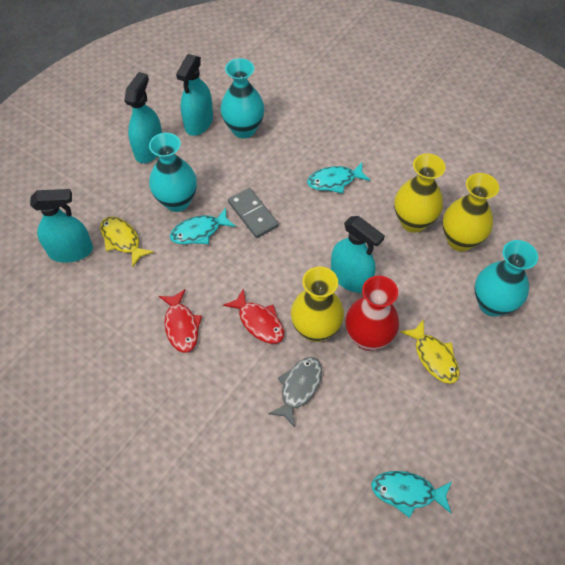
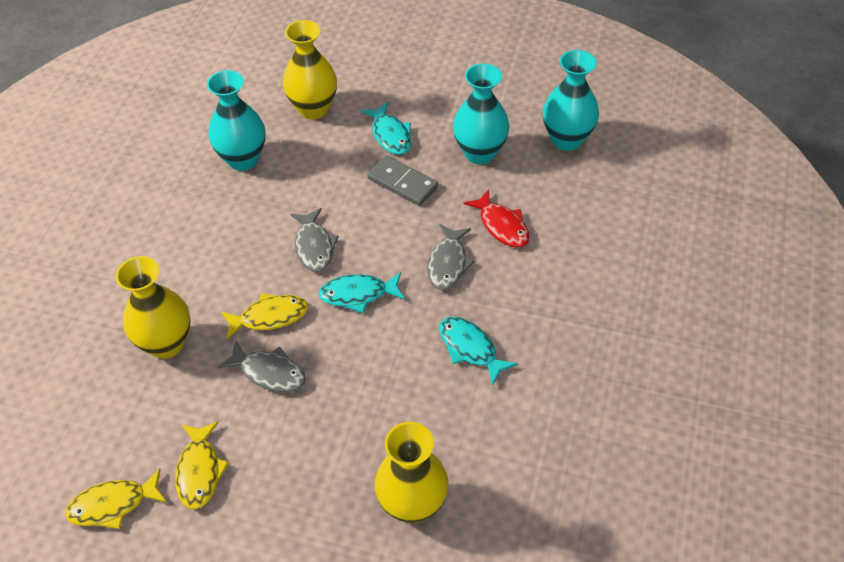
grey fish: 1 -> 3
red fish: 2 -> 1
red vase: 1 -> 0
turquoise spray bottle: 4 -> 0
yellow fish: 2 -> 3

